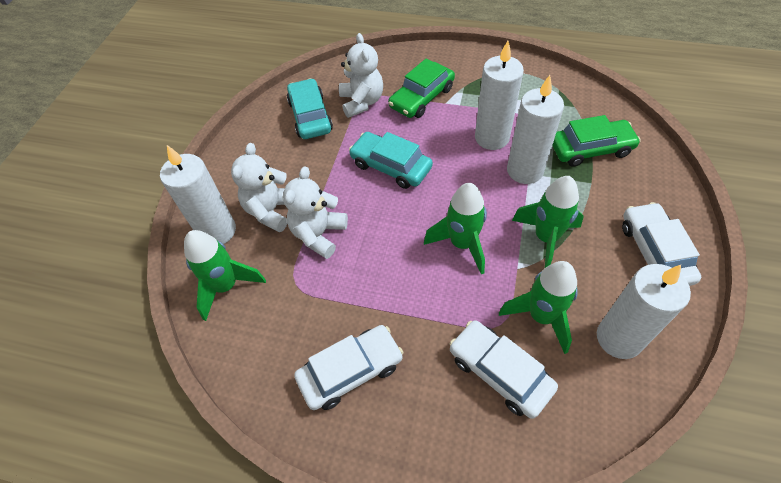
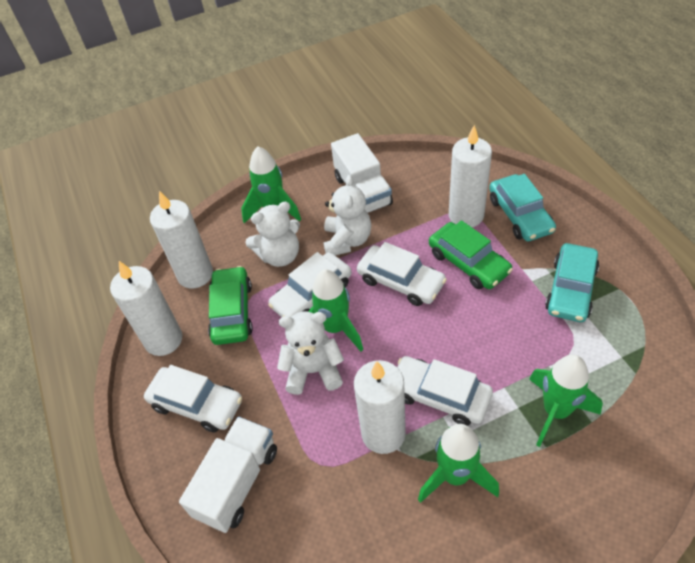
white car: 3 -> 4
white truck: 0 -> 2

